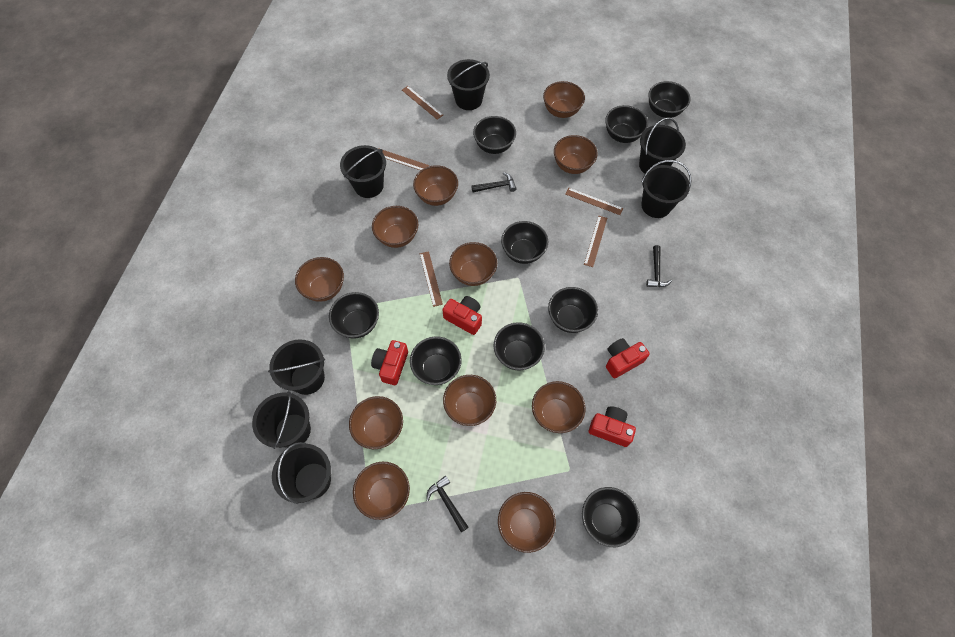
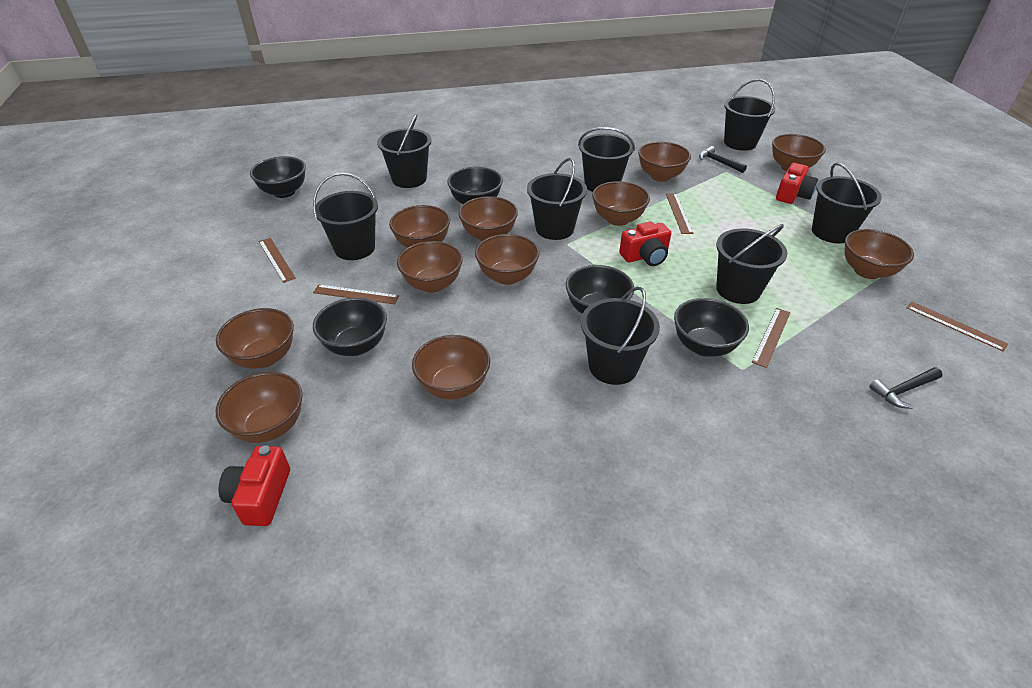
black bowl: 9 -> 5
black bucket: 7 -> 8
black hammer: 3 -> 2
red camera: 4 -> 3

